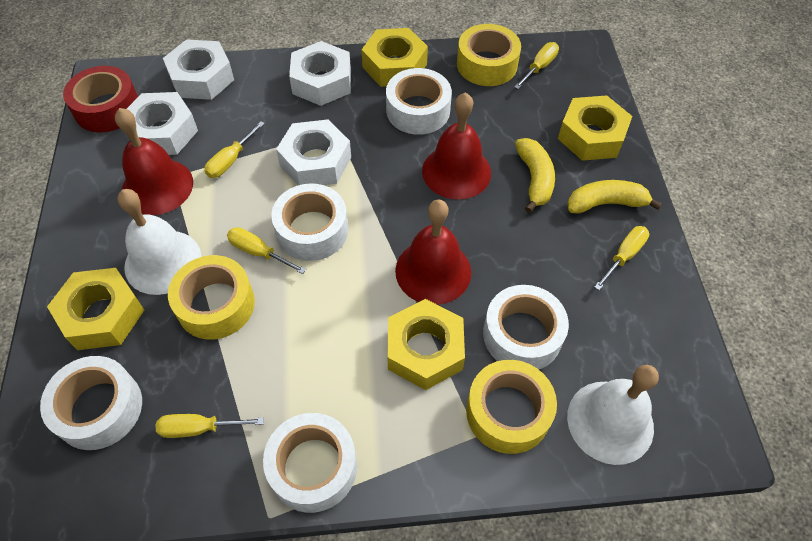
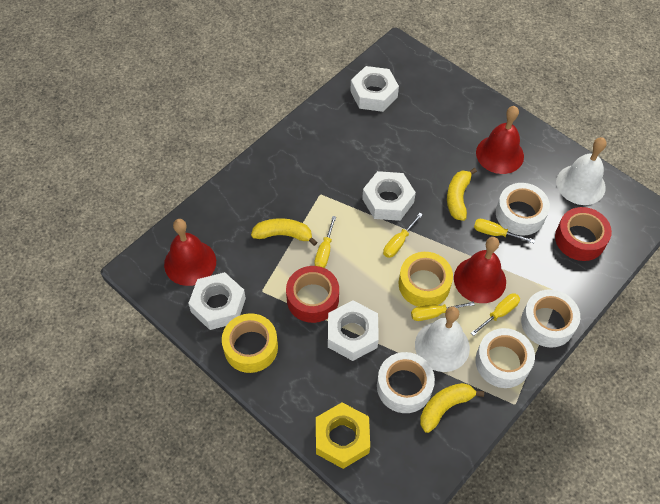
red tape: 1 -> 2
white tape: 5 -> 4
yellow banana: 2 -> 3
yellow nut: 4 -> 1
yellow tape: 3 -> 2

